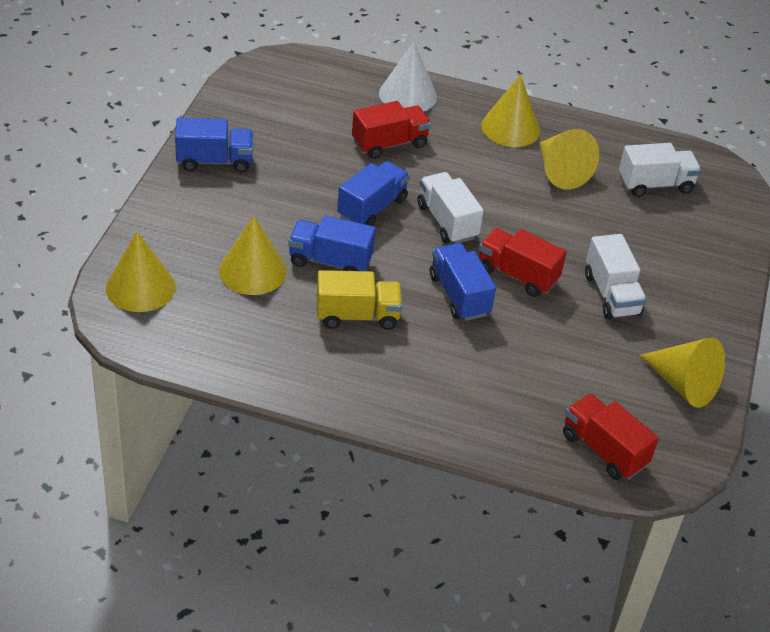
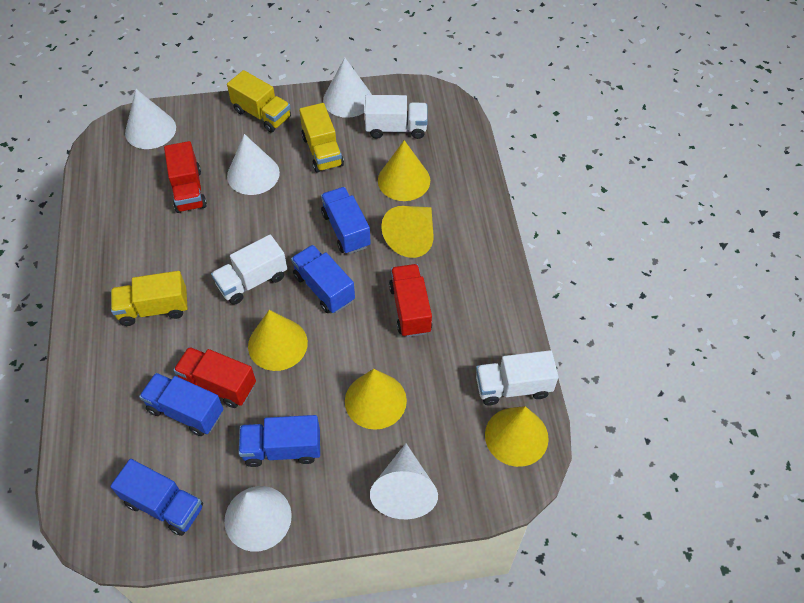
blue truck: 4 -> 5
white cone: 1 -> 5
yellow truck: 1 -> 3

